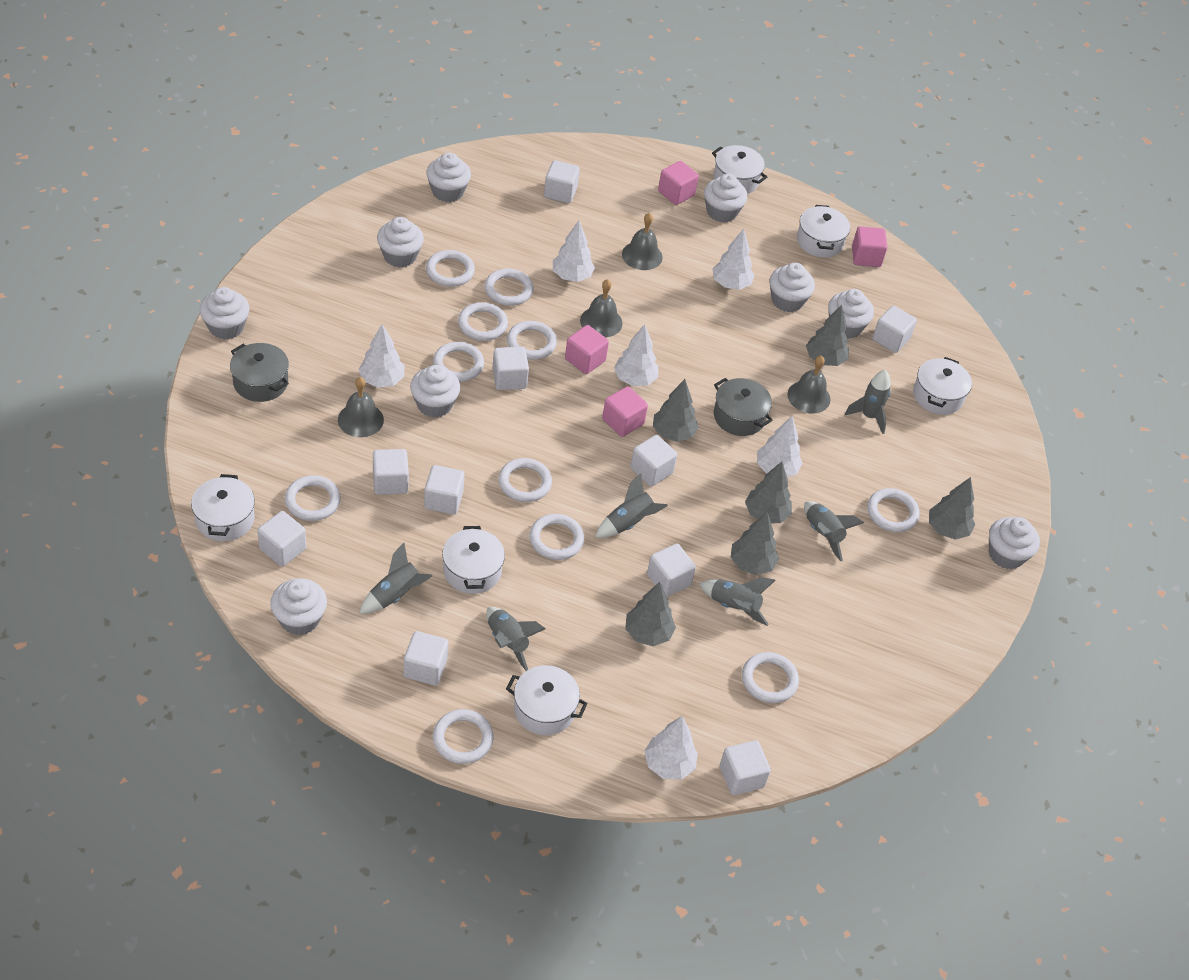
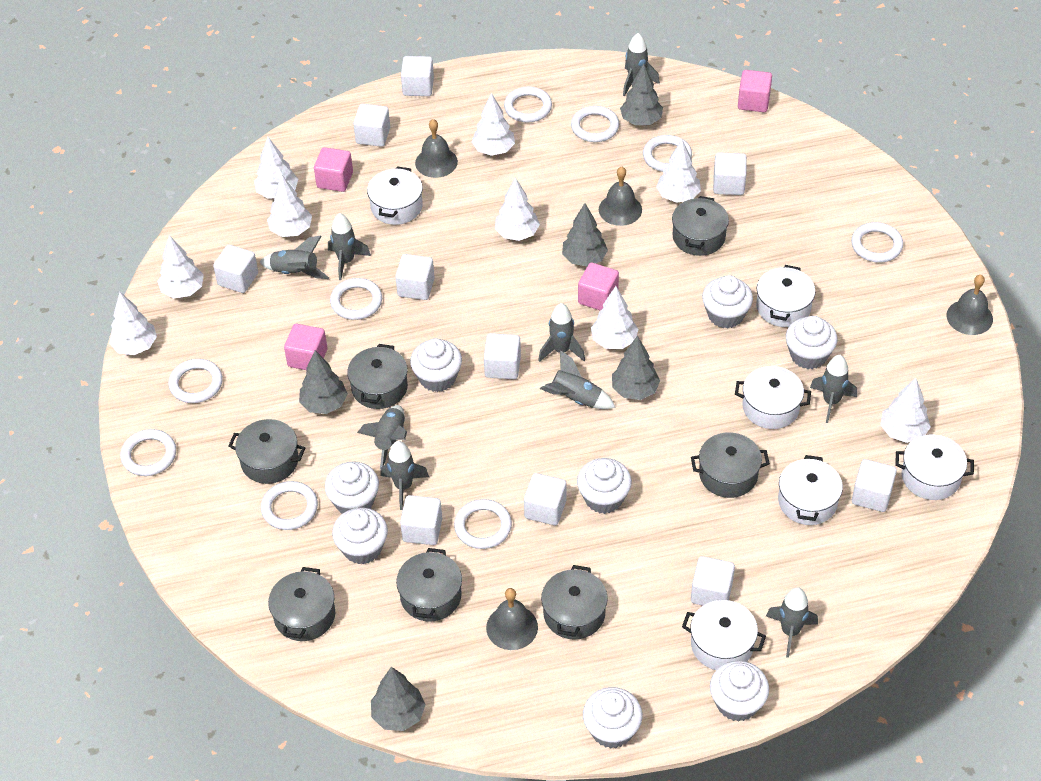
grey pot: 2 -> 7
grey rocket: 6 -> 9
grey tree: 6 -> 5
white cupcake: 9 -> 8
white ring: 11 -> 9
white tree: 6 -> 9

